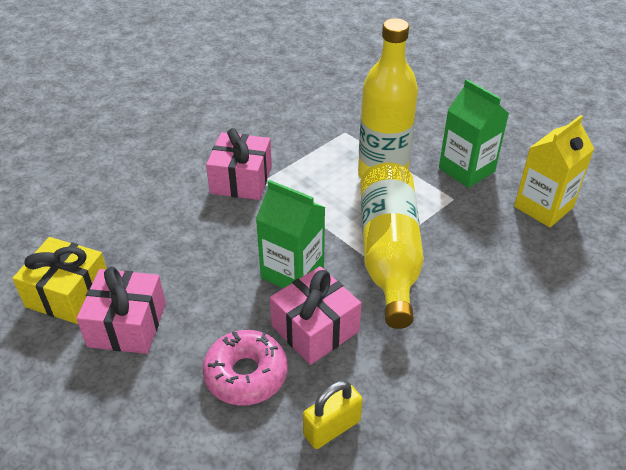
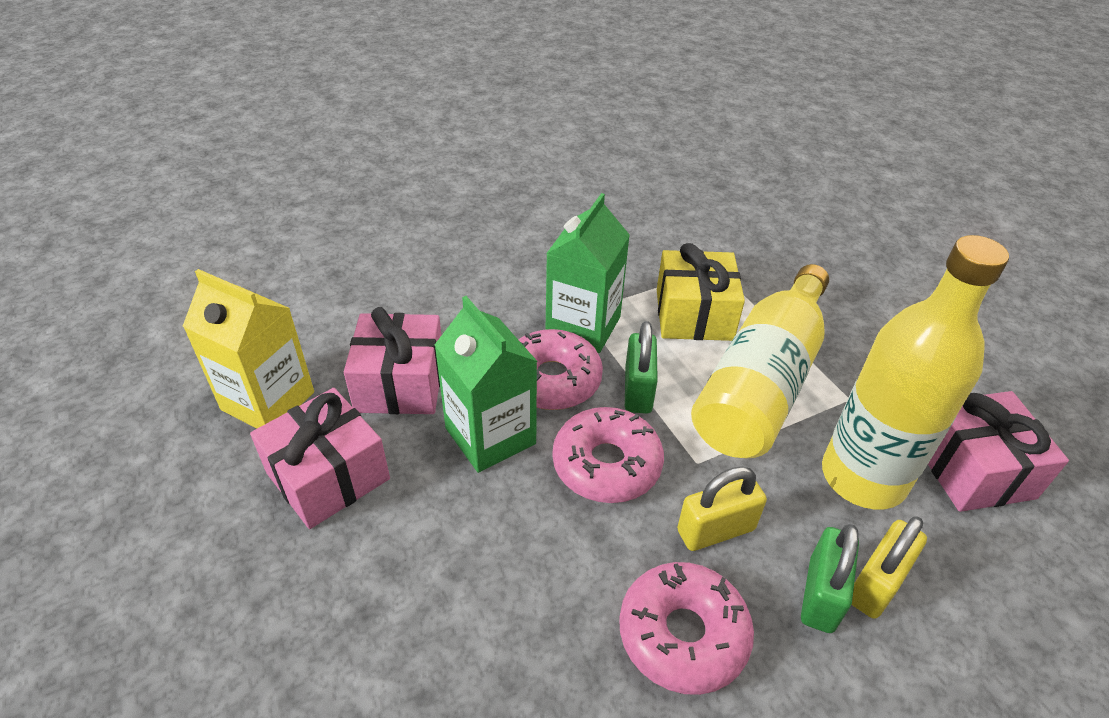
green padlock: 0 -> 2
pink donut: 1 -> 3
yellow padlock: 1 -> 2

